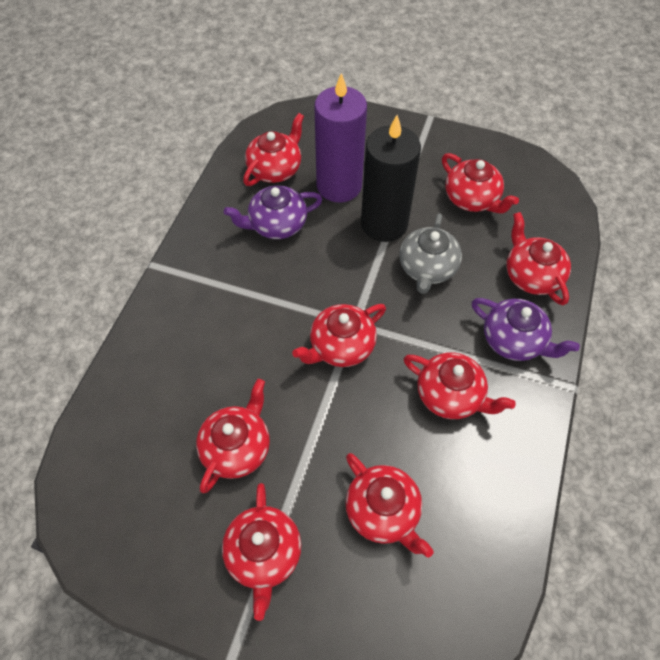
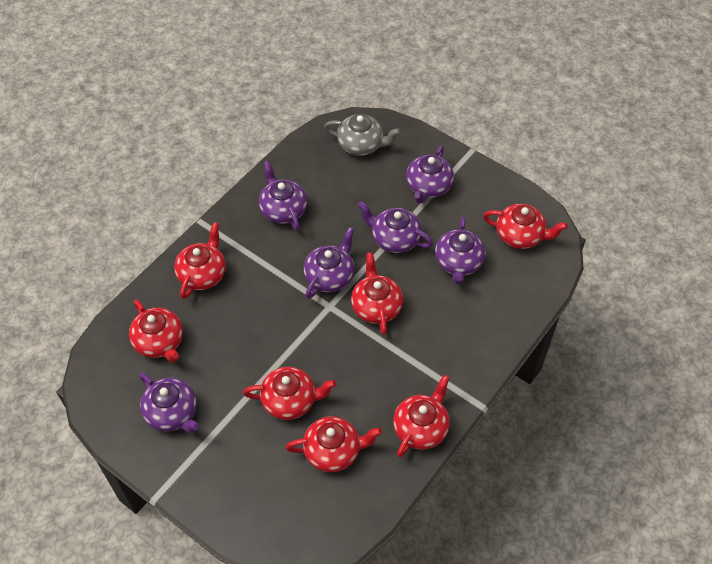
black candle: 1 -> 0
purple candle: 1 -> 0
purple teapot: 2 -> 6
red teapot: 8 -> 7

